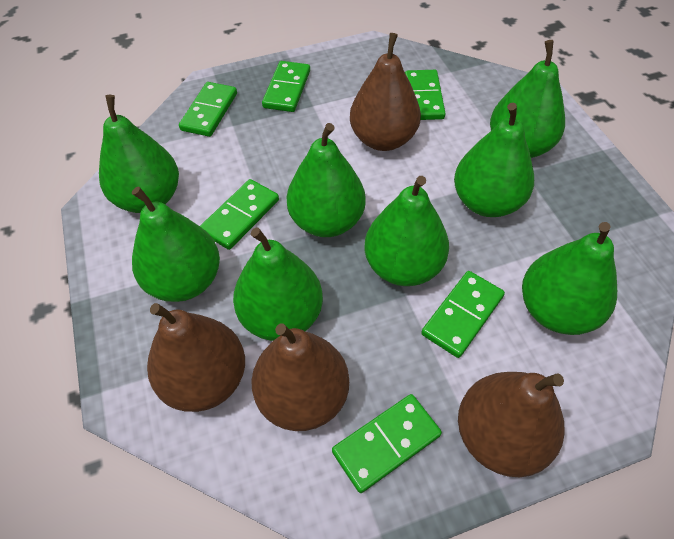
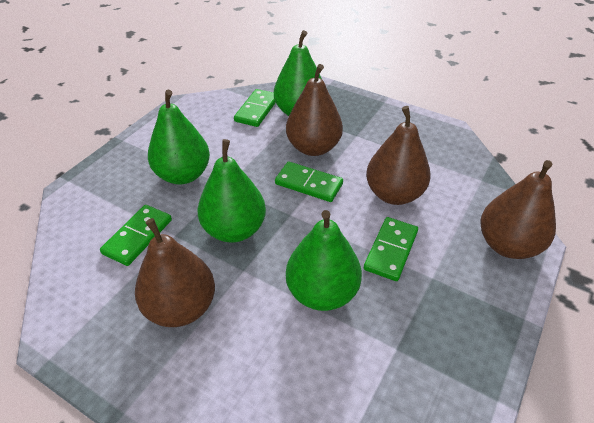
green domino: 6 -> 4
green pear: 8 -> 4

